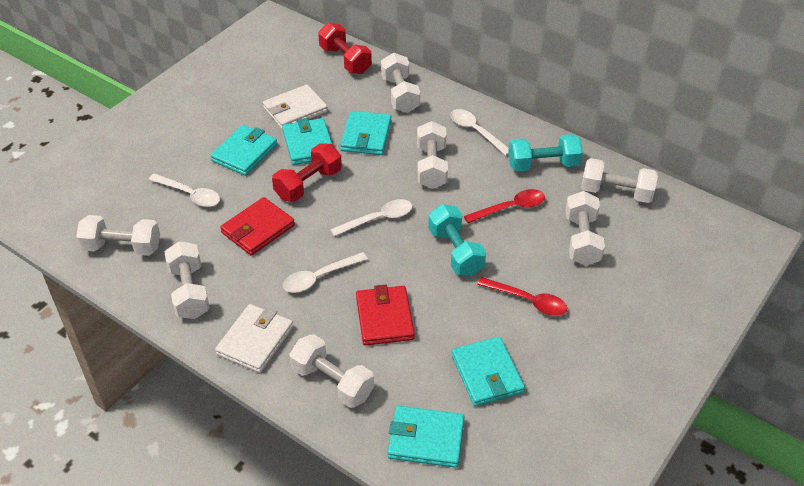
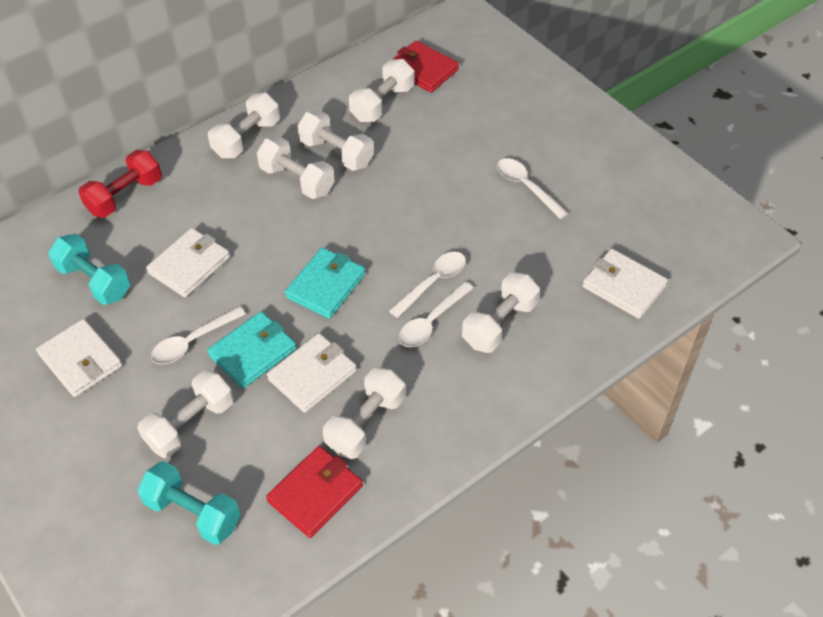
red dumbbell: 2 -> 1
red spoon: 2 -> 0
turquoise wallet: 5 -> 2
white wallet: 2 -> 4

